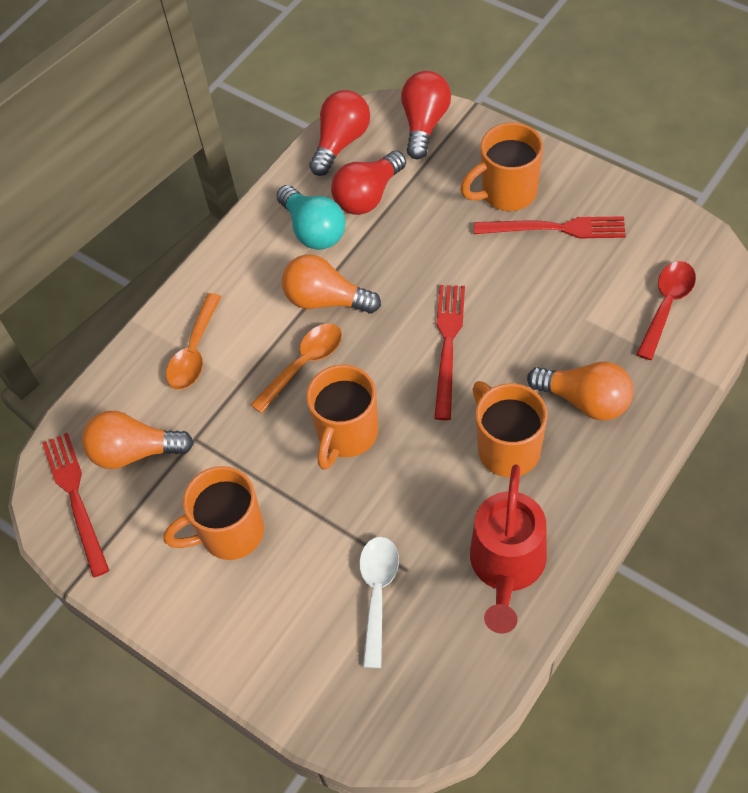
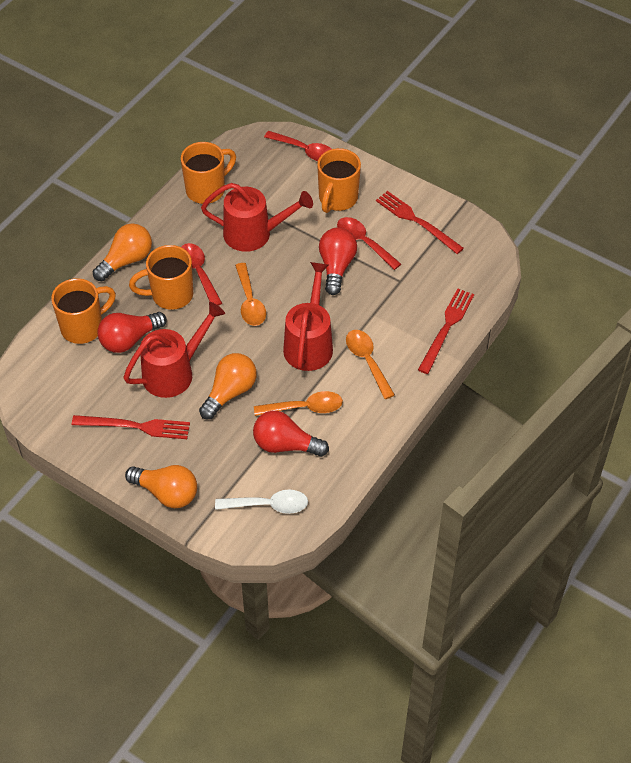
orange spoon: 2 -> 3
red spoon: 1 -> 3
red watering can: 1 -> 3
turquoise light bulb: 1 -> 0

